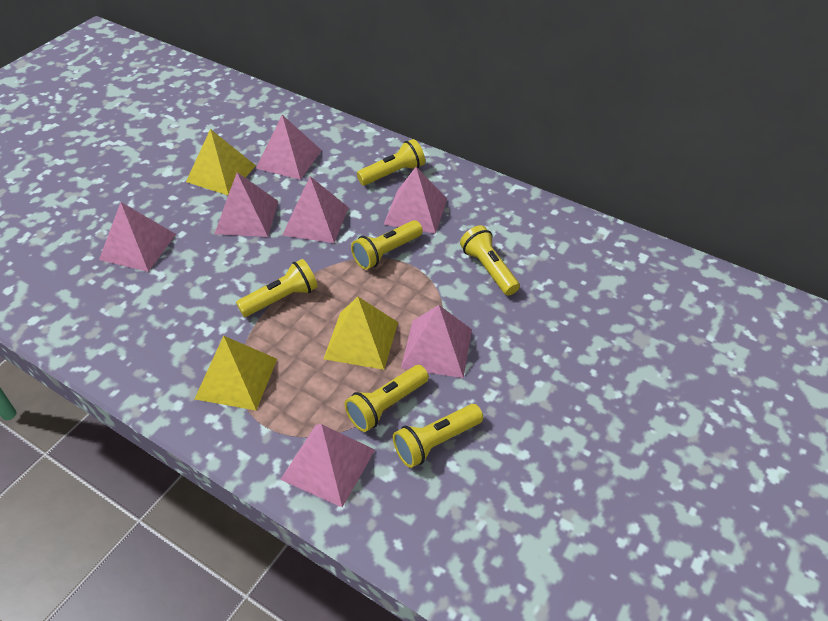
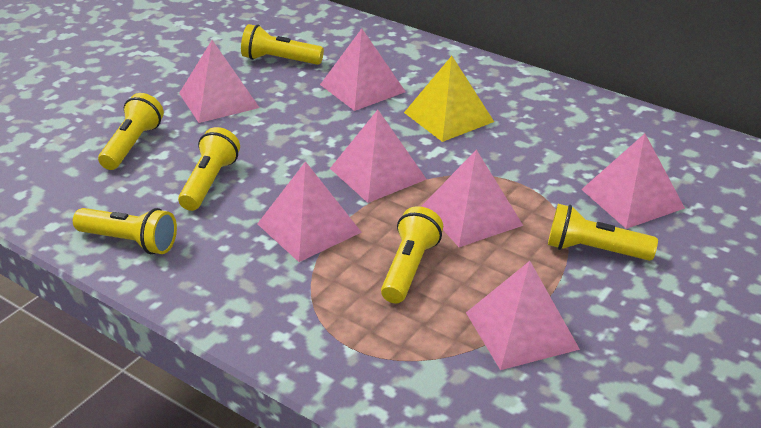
yellow pyramid: 3 -> 1

